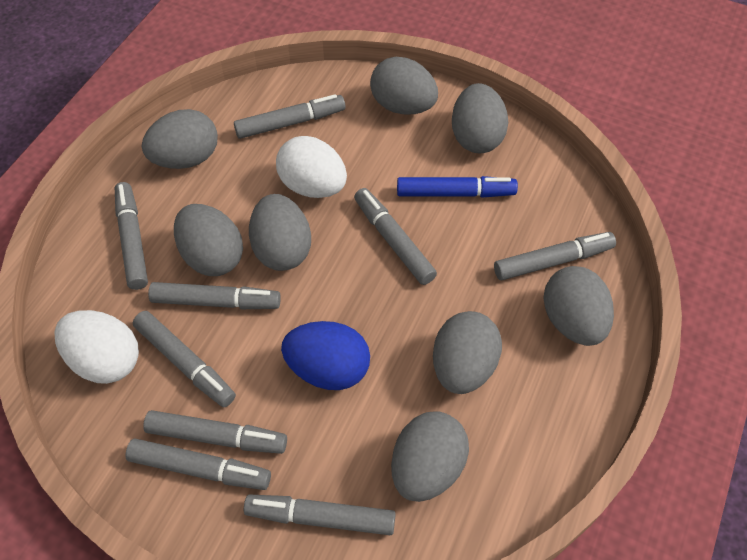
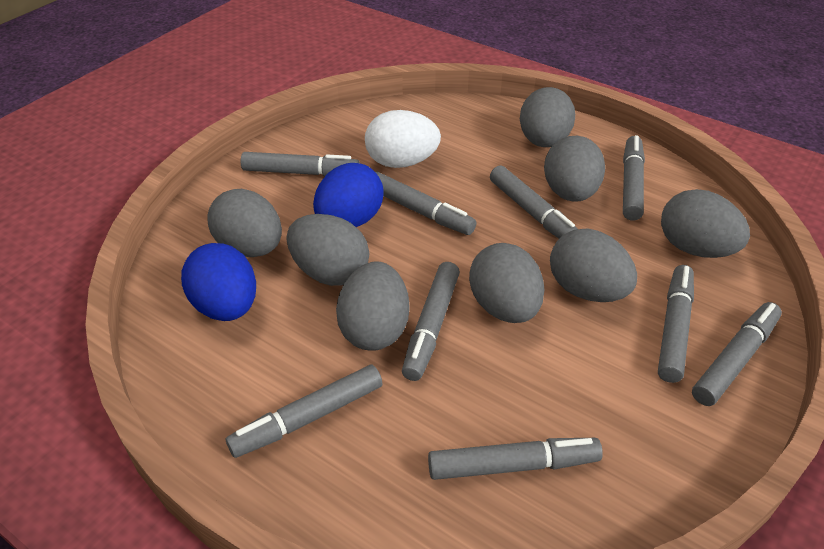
blue egg: 1 -> 2
blue marker: 1 -> 0
white egg: 2 -> 1

